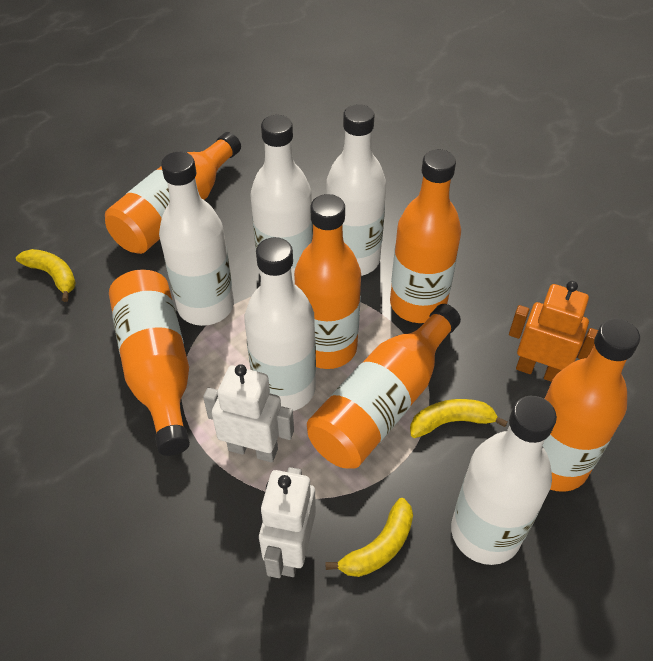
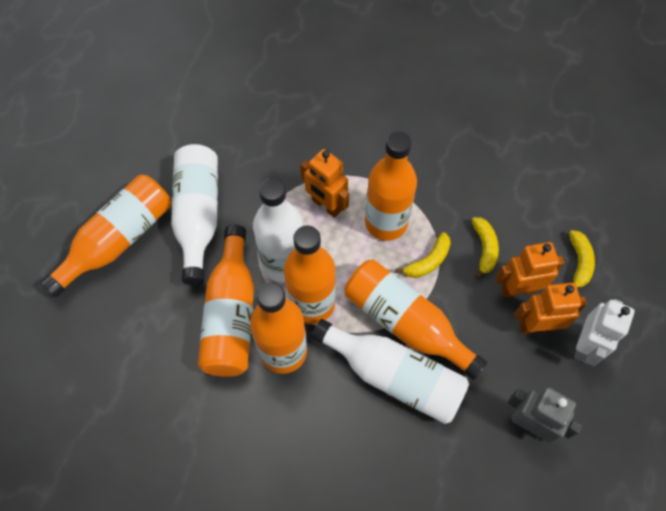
grey robot: 0 -> 1
orange robot: 1 -> 3
white bottle: 5 -> 3
white robot: 2 -> 1

